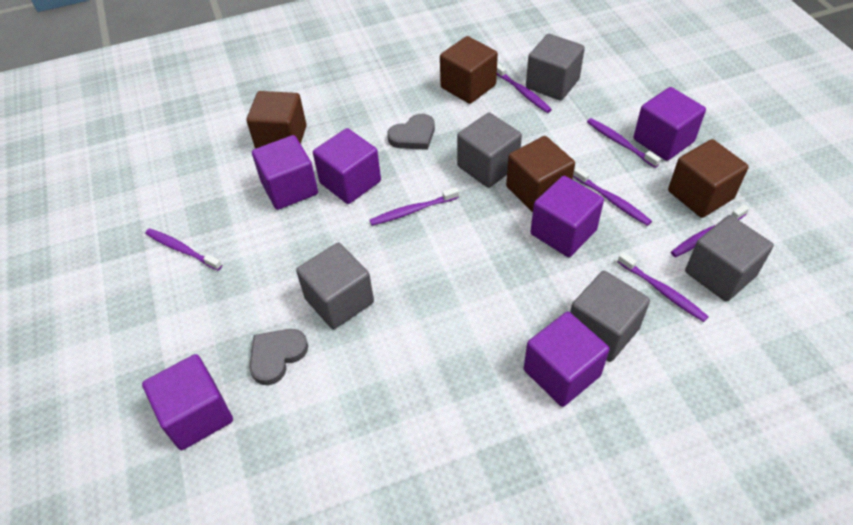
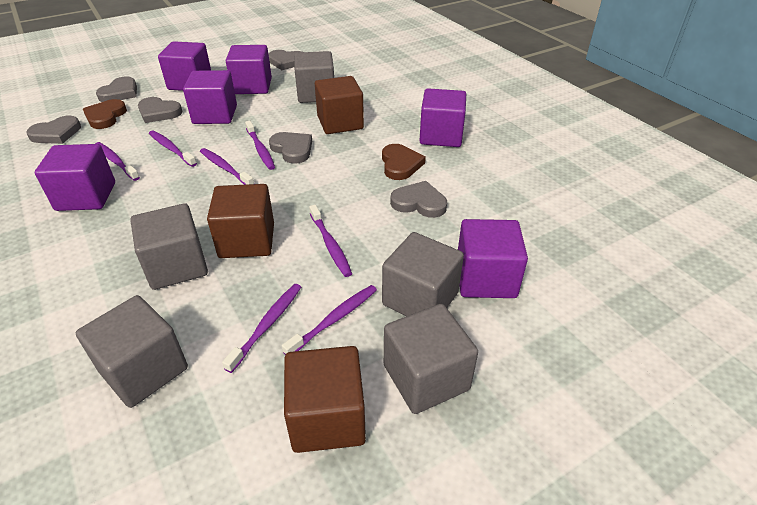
brown cube: 4 -> 3
brown heart: 0 -> 2
grey heart: 2 -> 6

